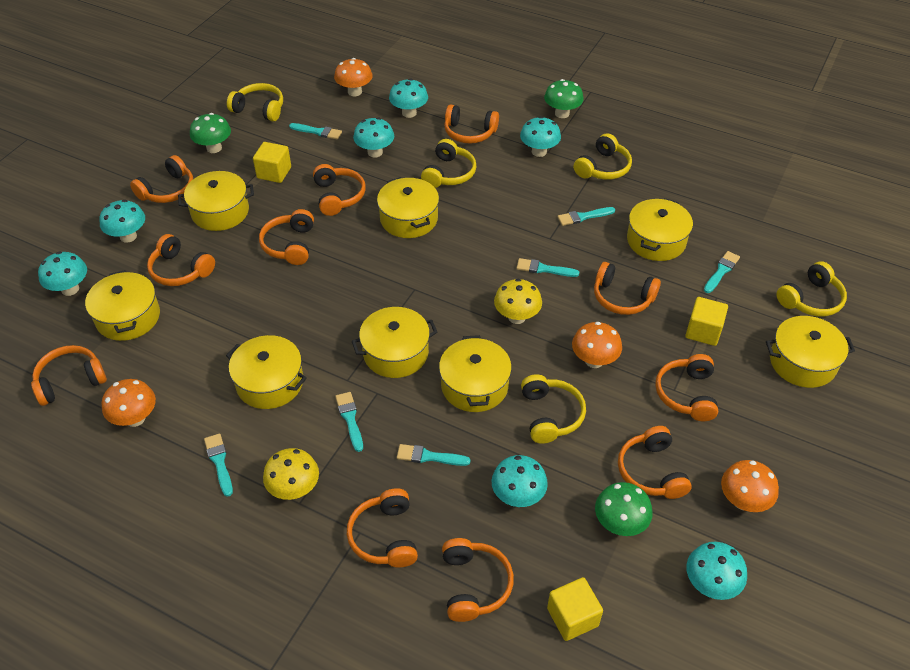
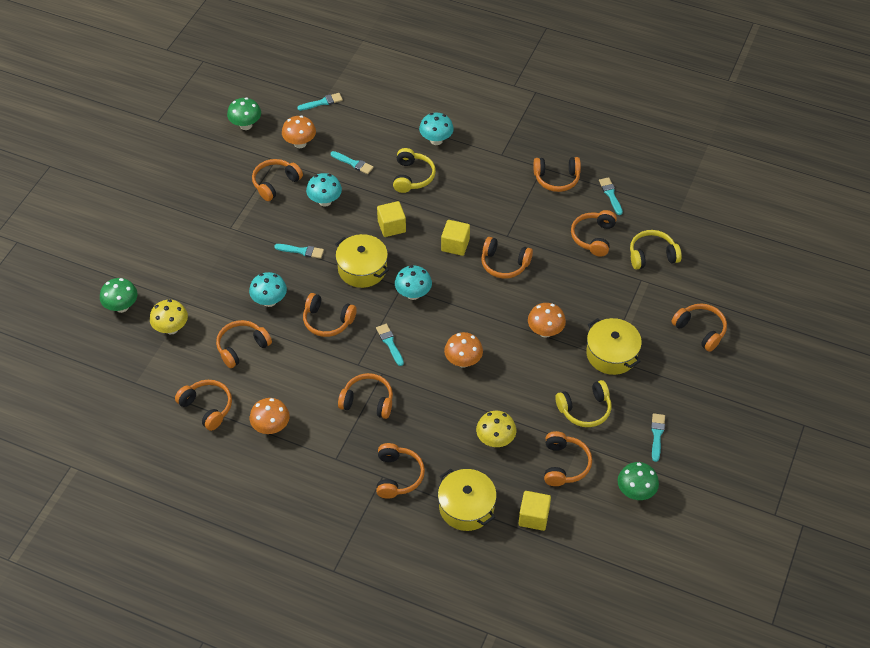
turquoise brush: 7 -> 6
turquoise mushroom: 7 -> 4
yellow headphones: 5 -> 3
yellow pot: 8 -> 3

